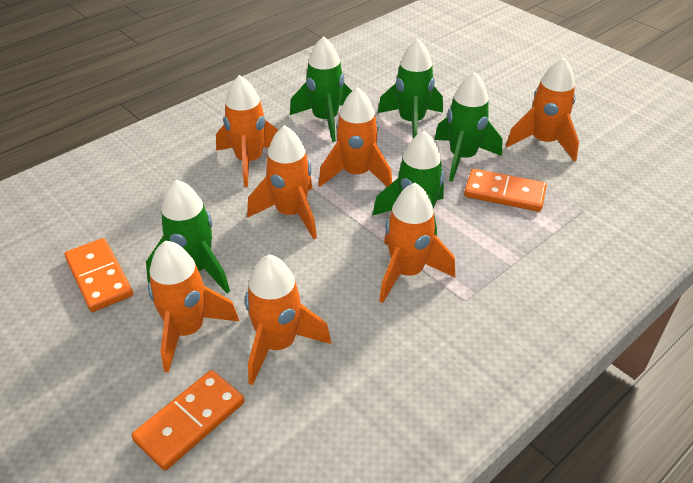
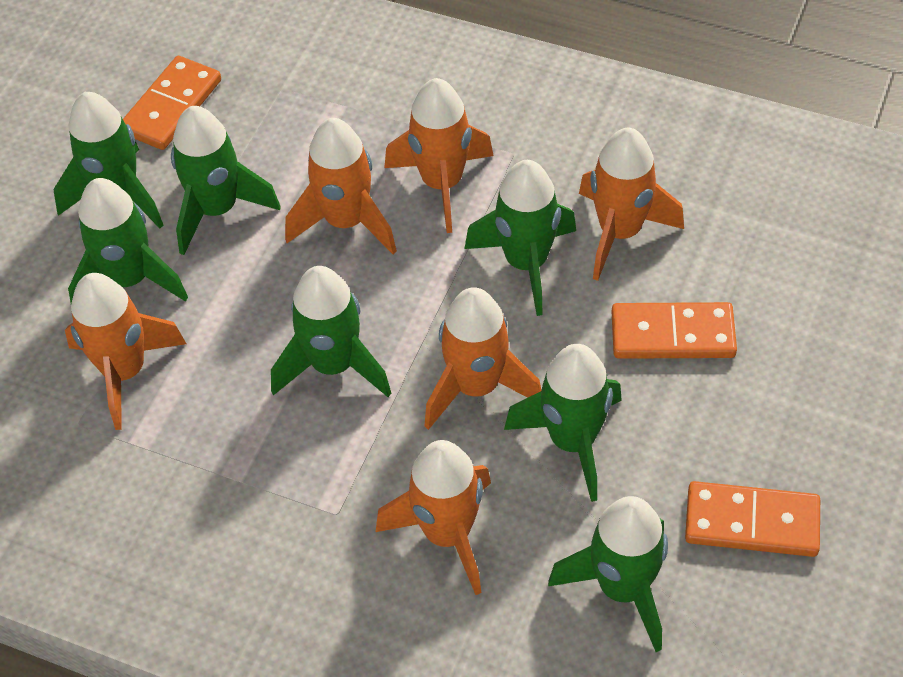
green rocket: 5 -> 7
orange rocket: 7 -> 6

